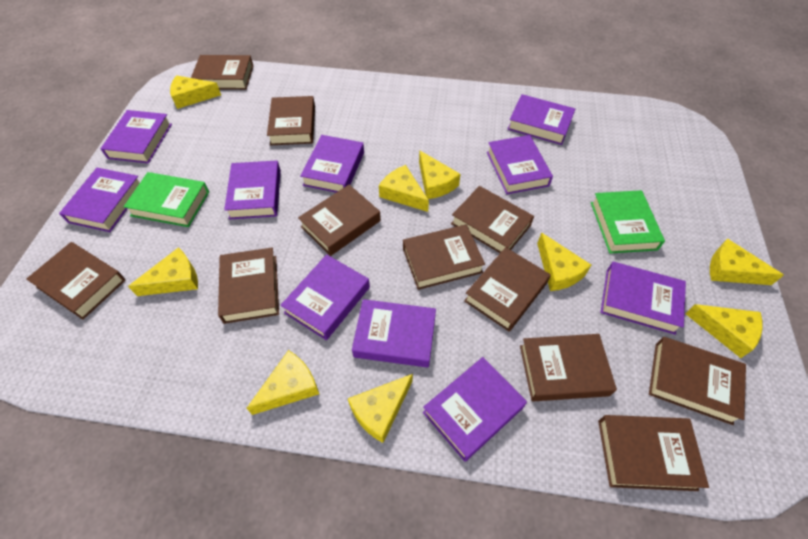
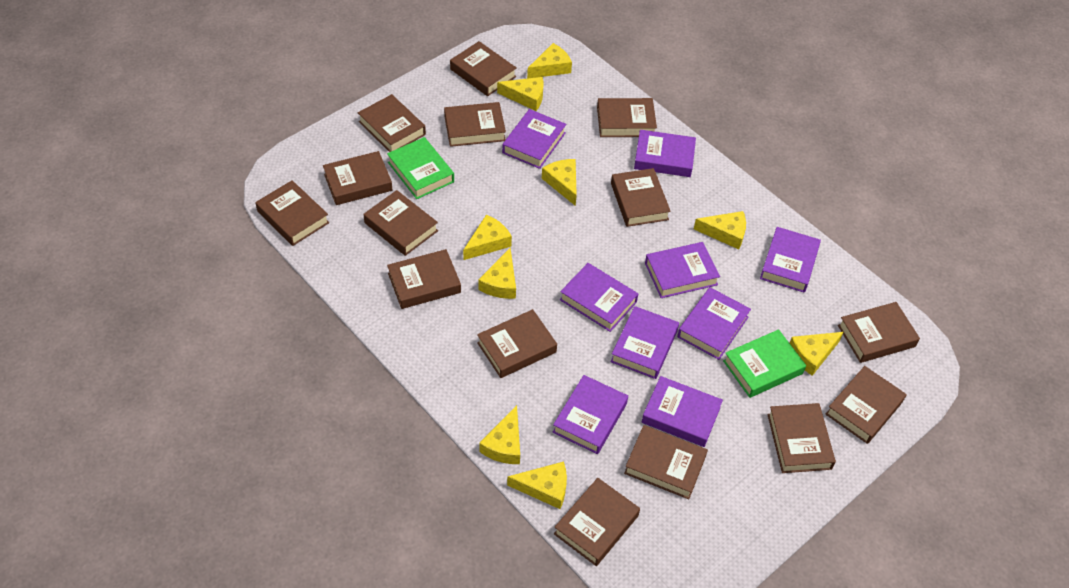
brown book: 11 -> 15
purple book: 10 -> 9

